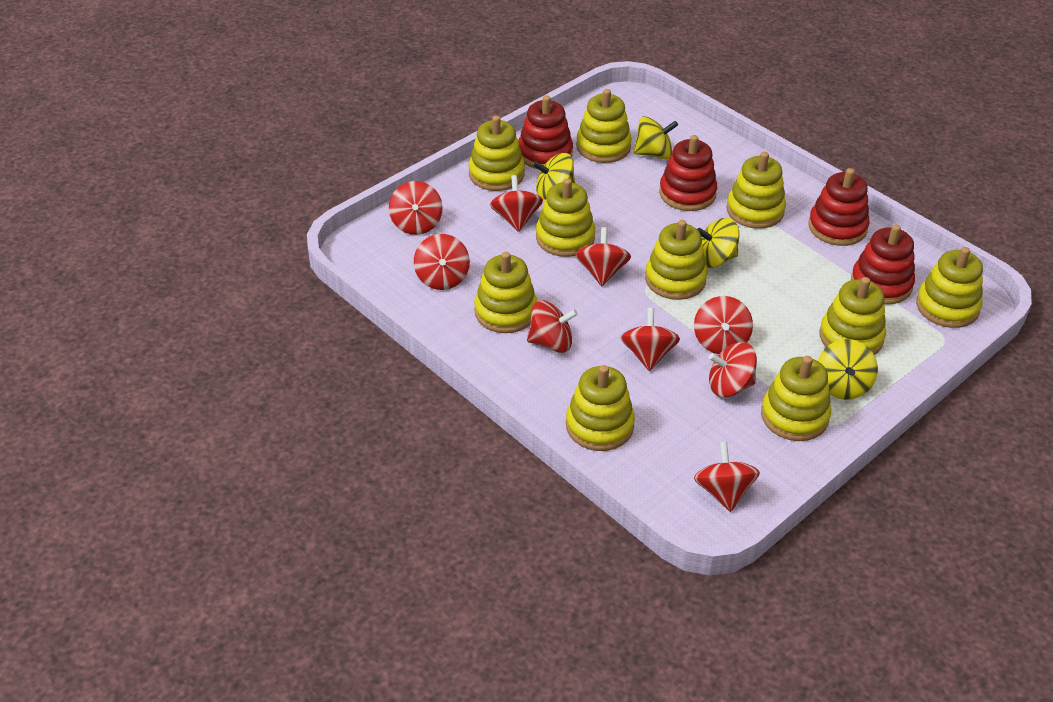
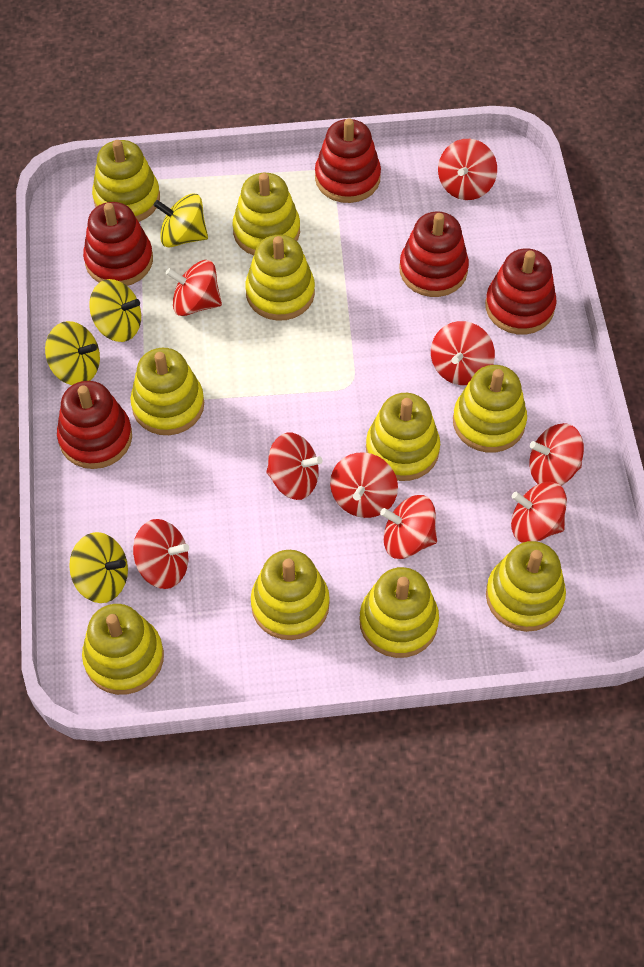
red stacking toy: 4 -> 5

